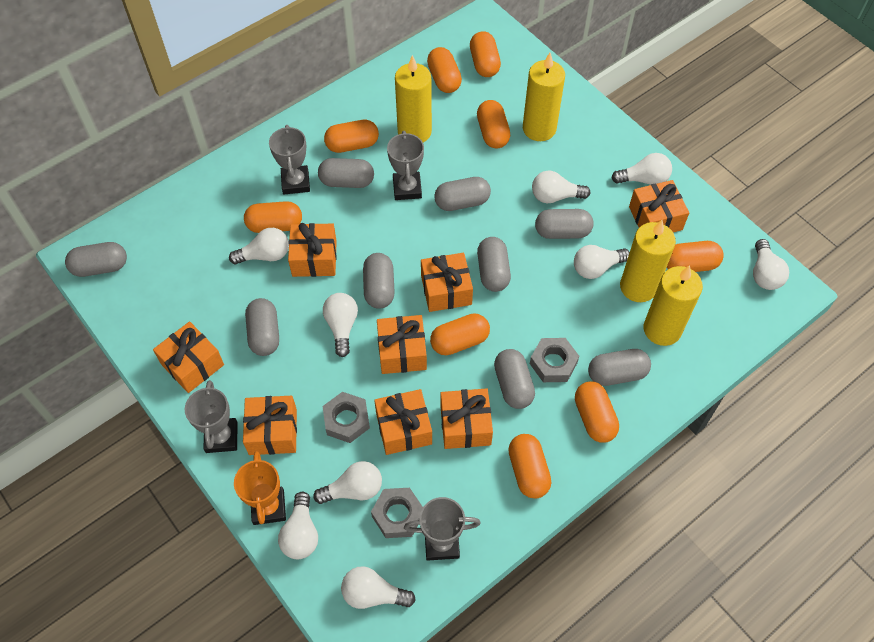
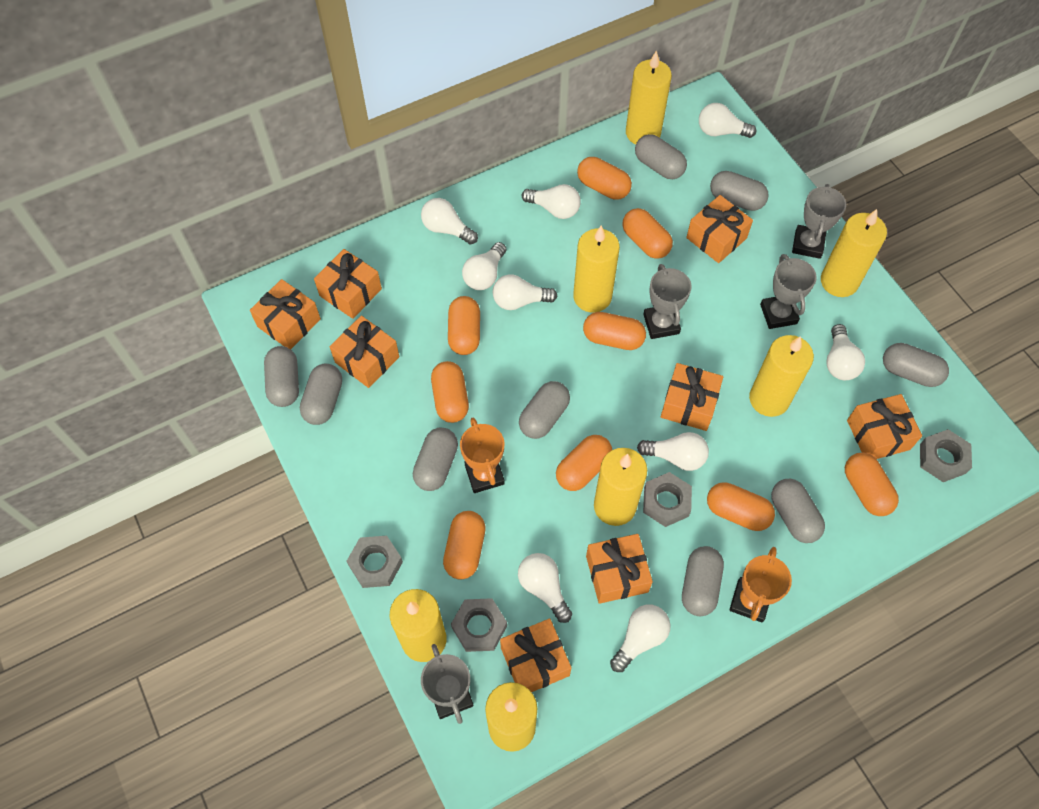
grey nut: 3 -> 4
orange trophy: 1 -> 2
yellow candle: 4 -> 7

